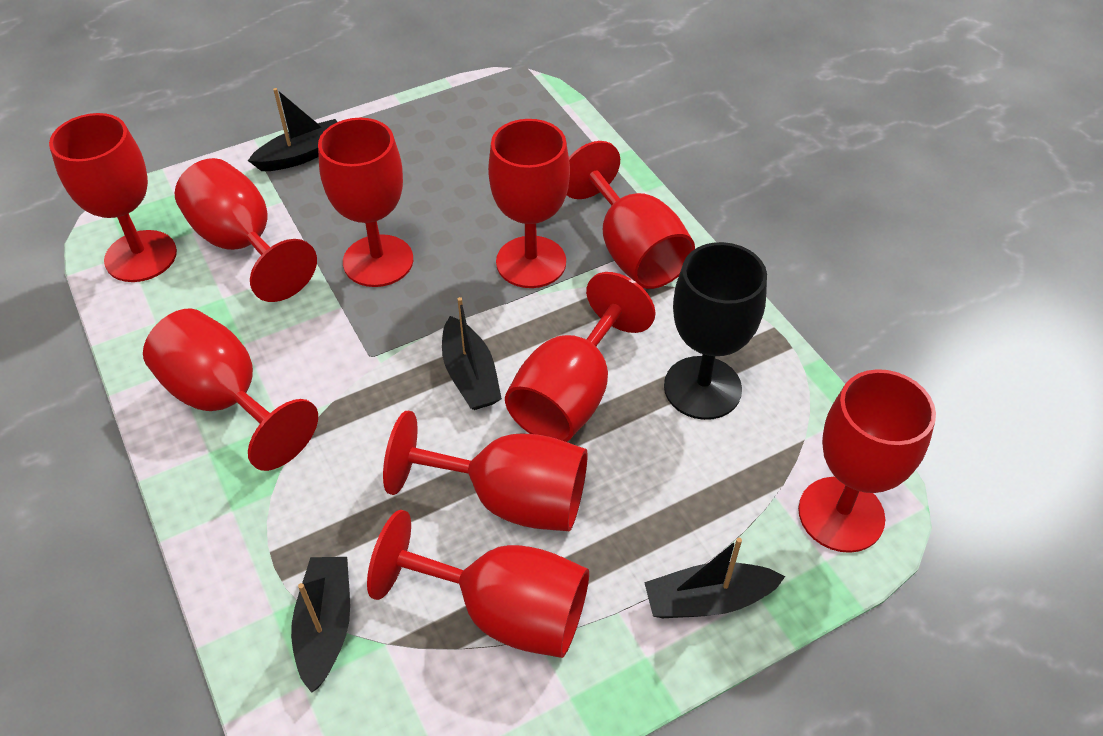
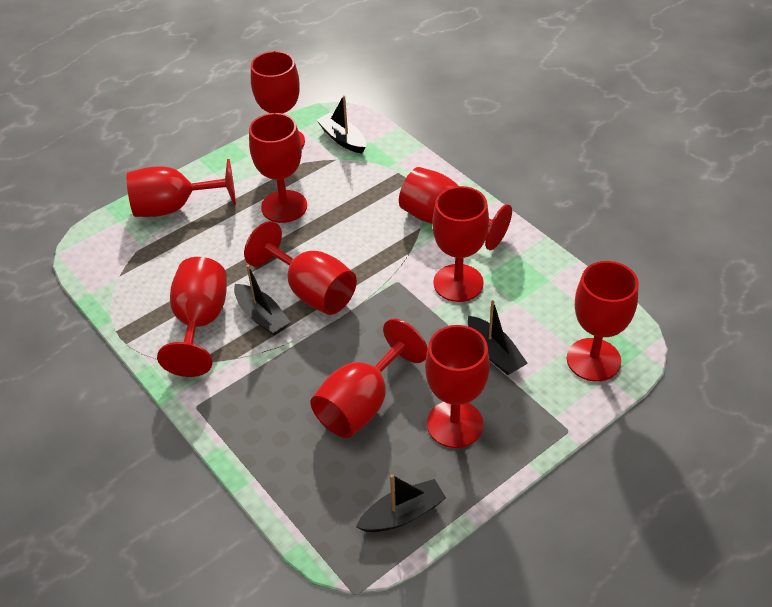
black goblet: 1 -> 0

